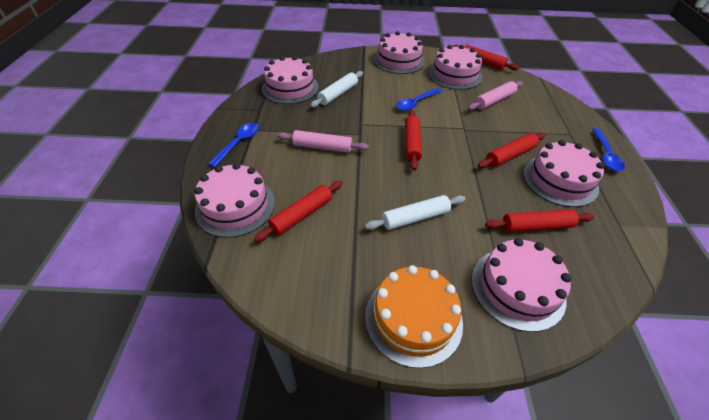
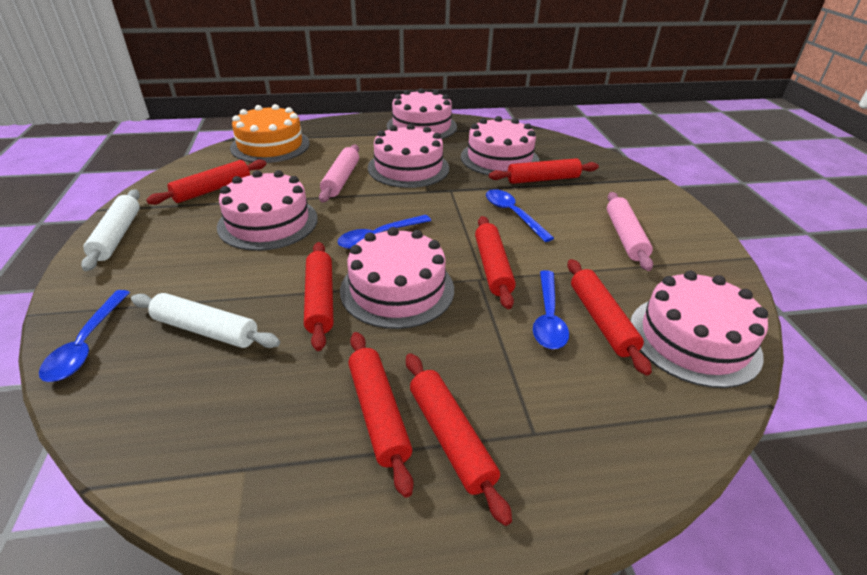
blue spoon: 3 -> 4
red rolling pin: 5 -> 7

